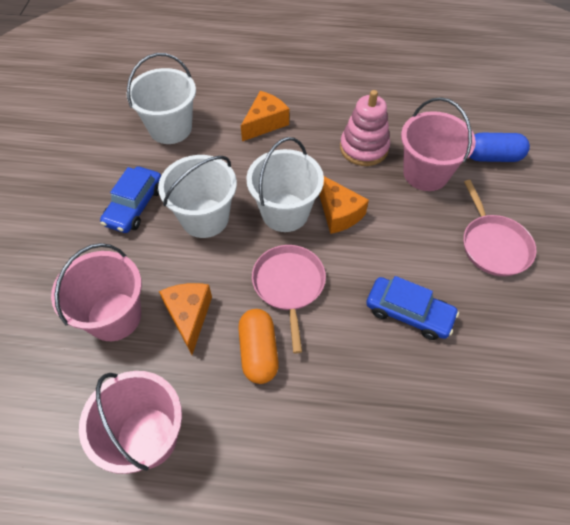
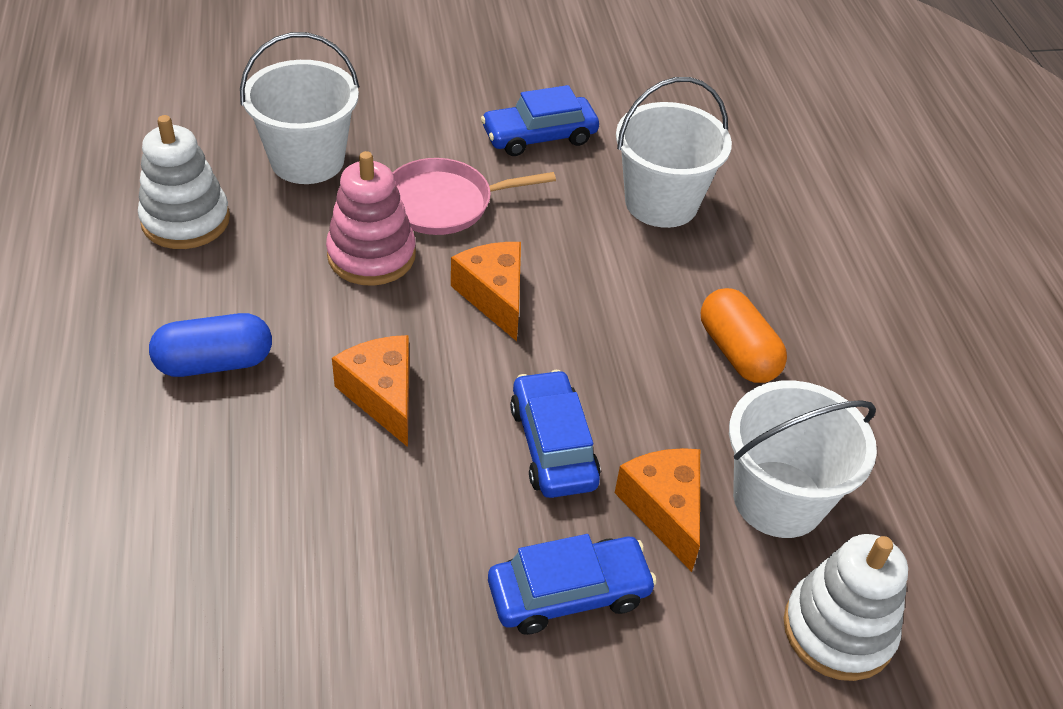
blue car: 2 -> 3
pink bucket: 3 -> 0
pink pan: 2 -> 1
white stacking toy: 0 -> 2

